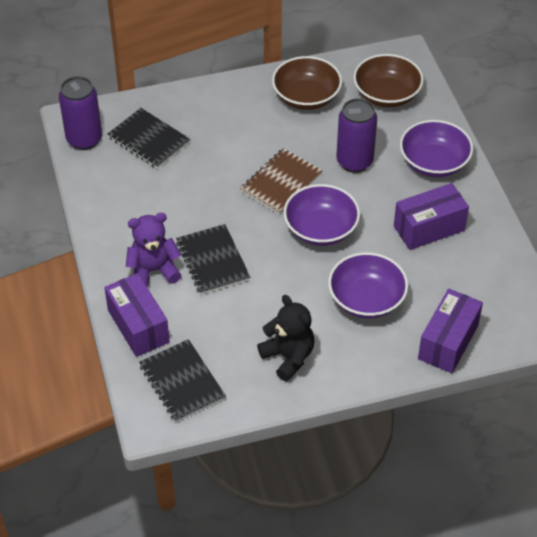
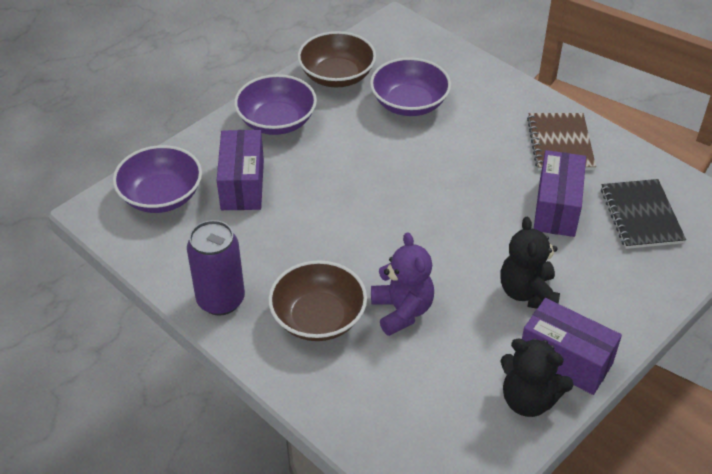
black notebook: 3 -> 1
black teddy bear: 1 -> 2
purple can: 2 -> 1

